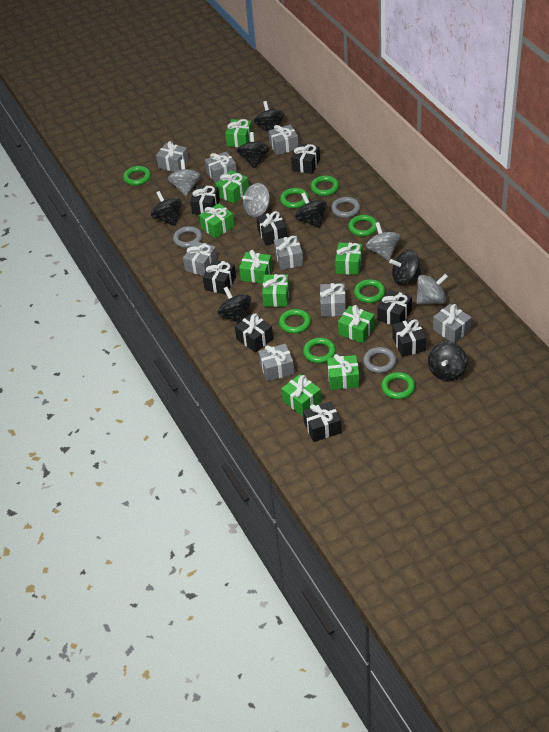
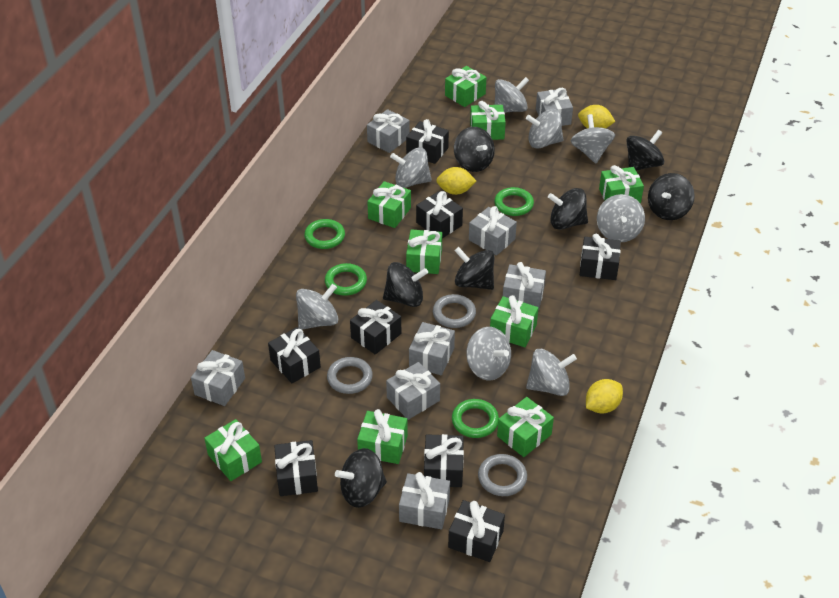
green ring: 8 -> 4
grey spinning top: 4 -> 8
yellow lemon: 0 -> 3

